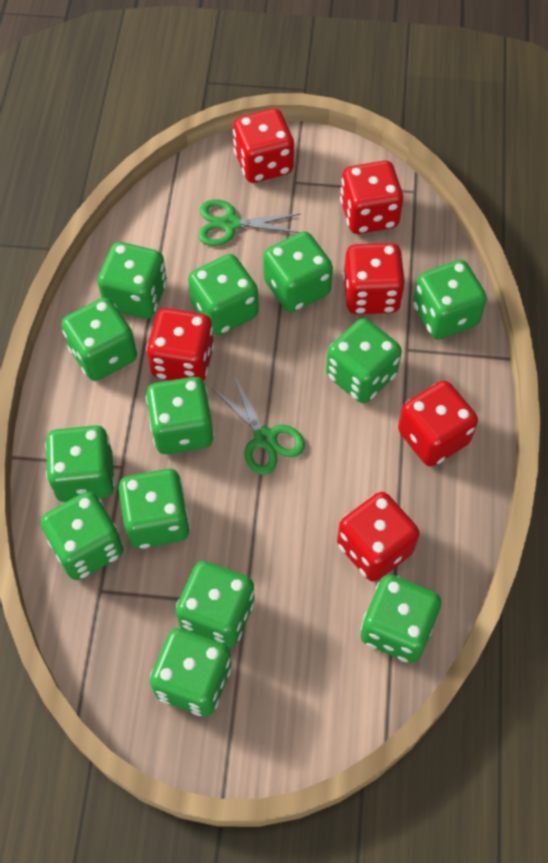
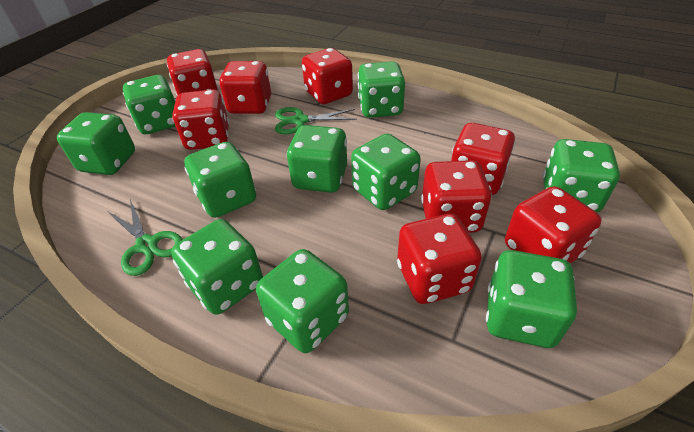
green dice: 13 -> 10
red dice: 6 -> 8

